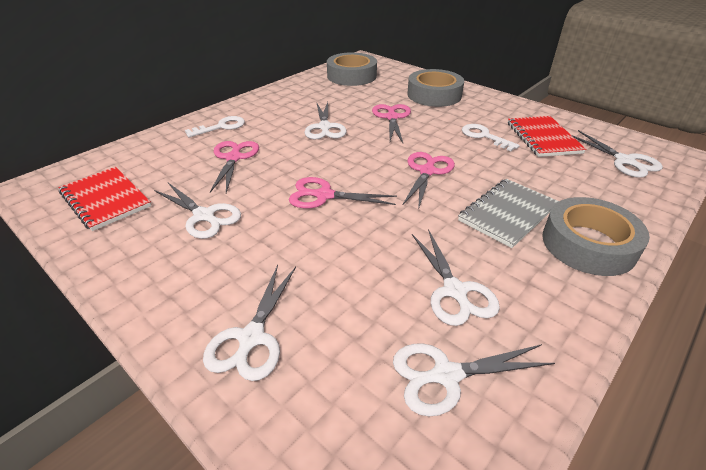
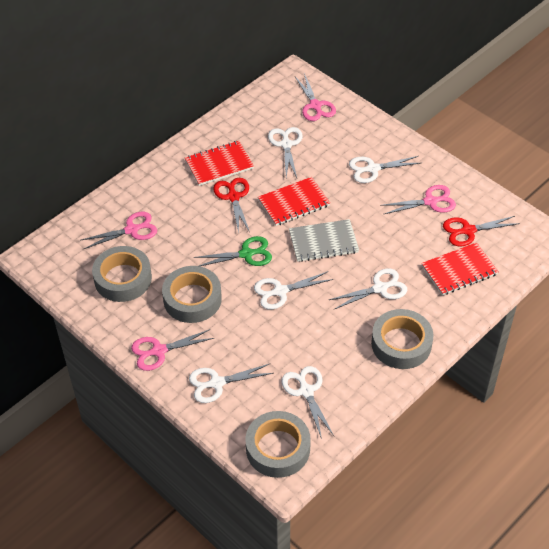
green scissors: 0 -> 1
grey tape: 3 -> 4
red notebook: 2 -> 3
red scissors: 0 -> 2
white key: 2 -> 0

